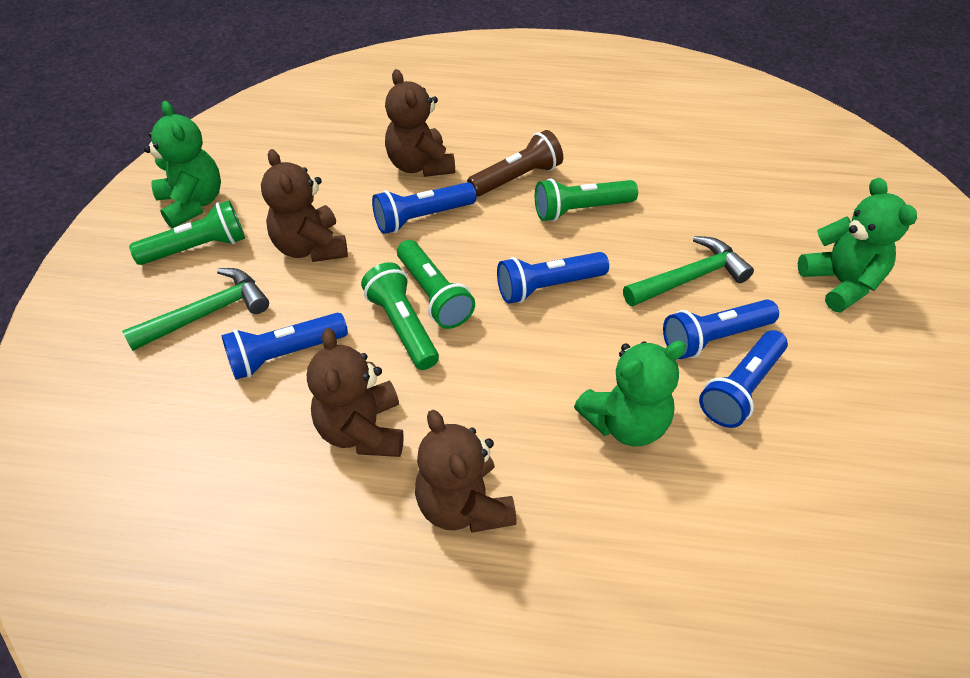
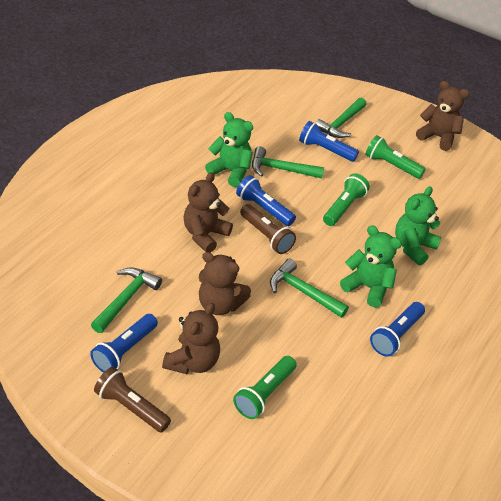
blue flashlight: 5 -> 4
brown flashlight: 1 -> 2
green flashlight: 4 -> 3
green hammer: 2 -> 4

